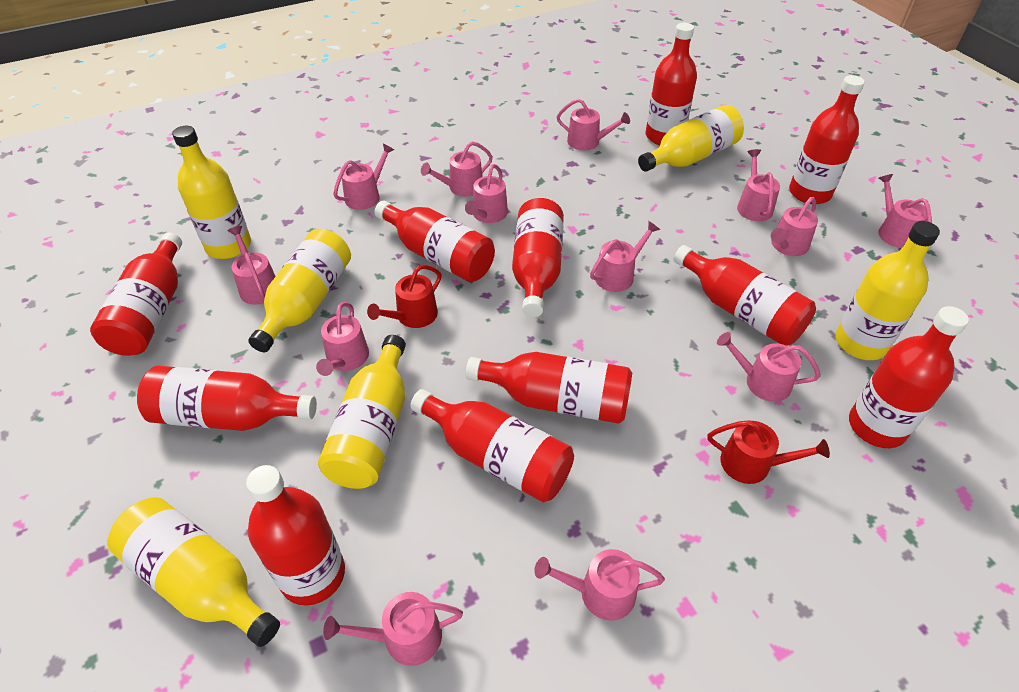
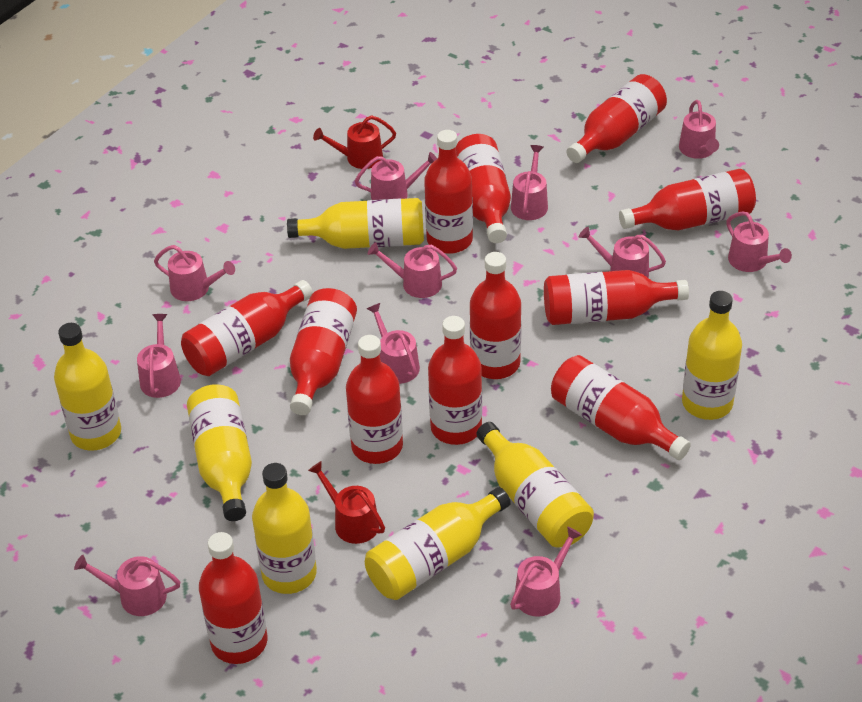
pink watering can: 13 -> 11
red bottle: 11 -> 12
yellow bottle: 6 -> 7

